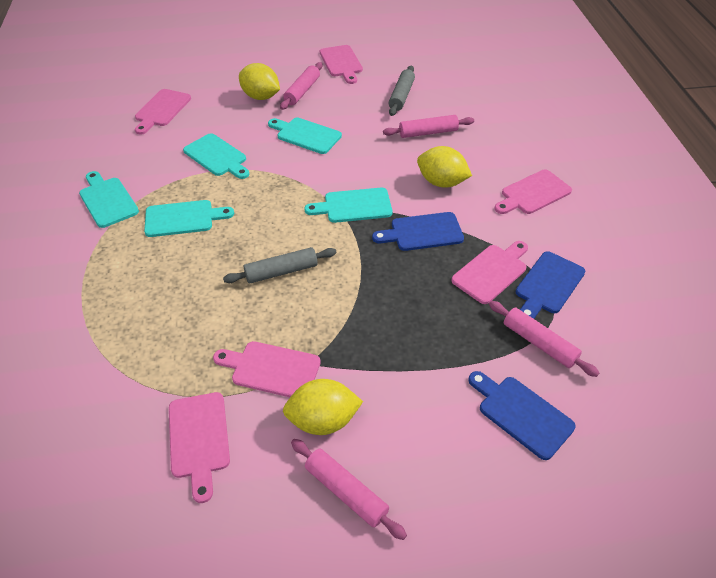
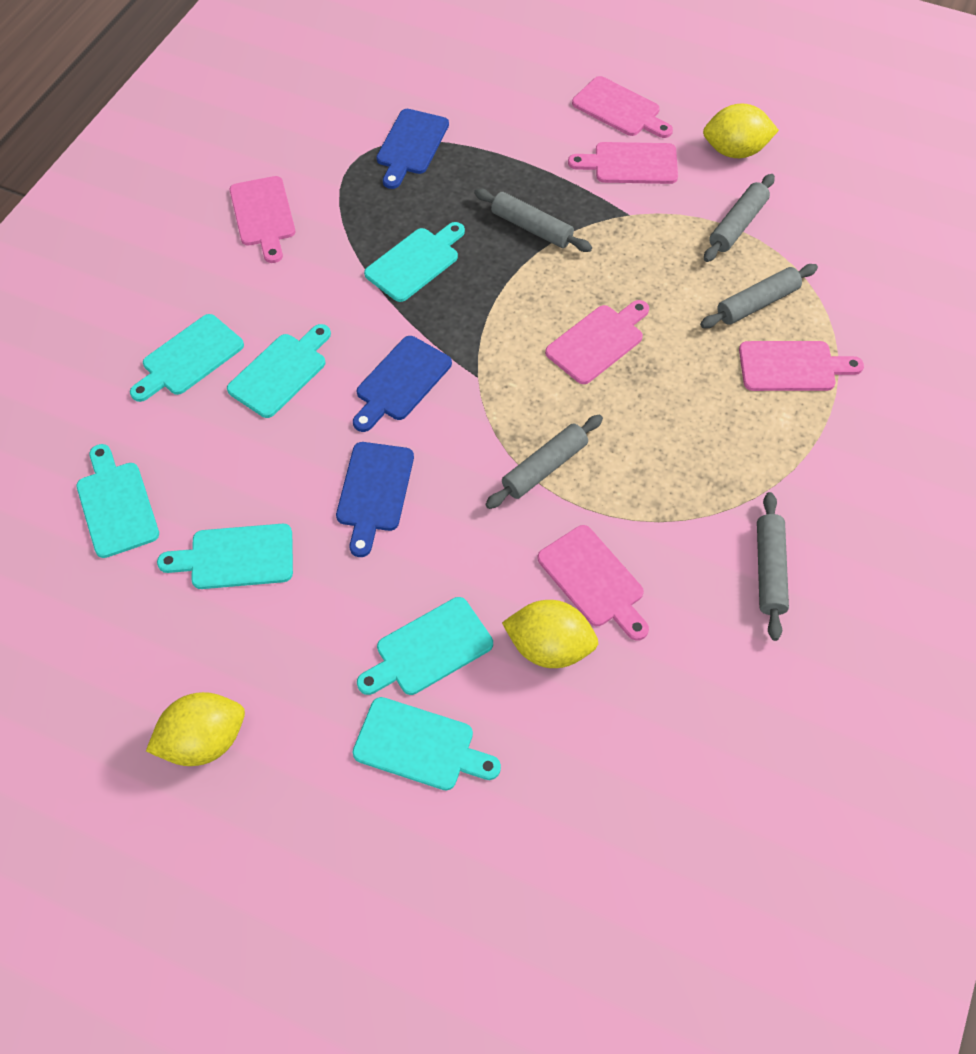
grey rolling pin: 2 -> 5
pink rolling pin: 4 -> 0
turquoise cutting board: 5 -> 7

